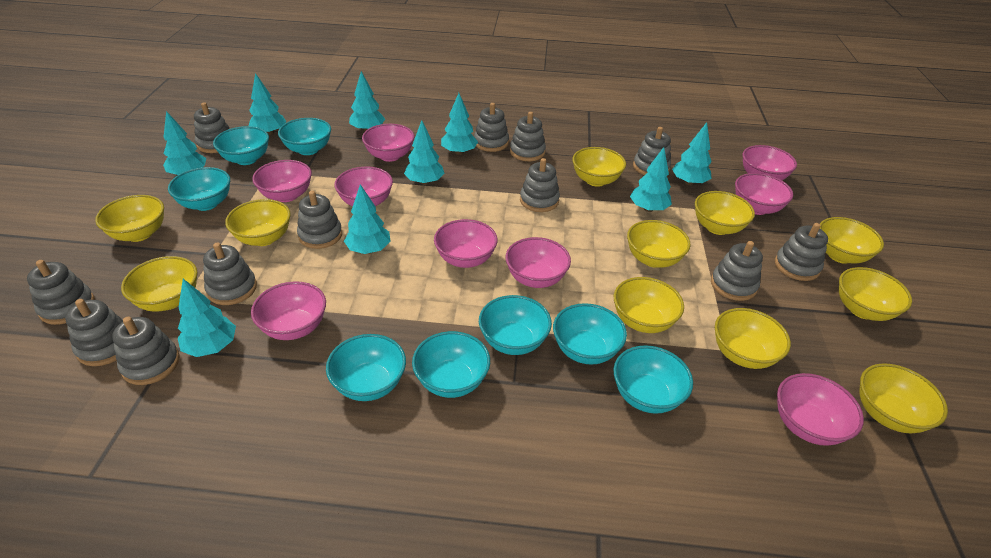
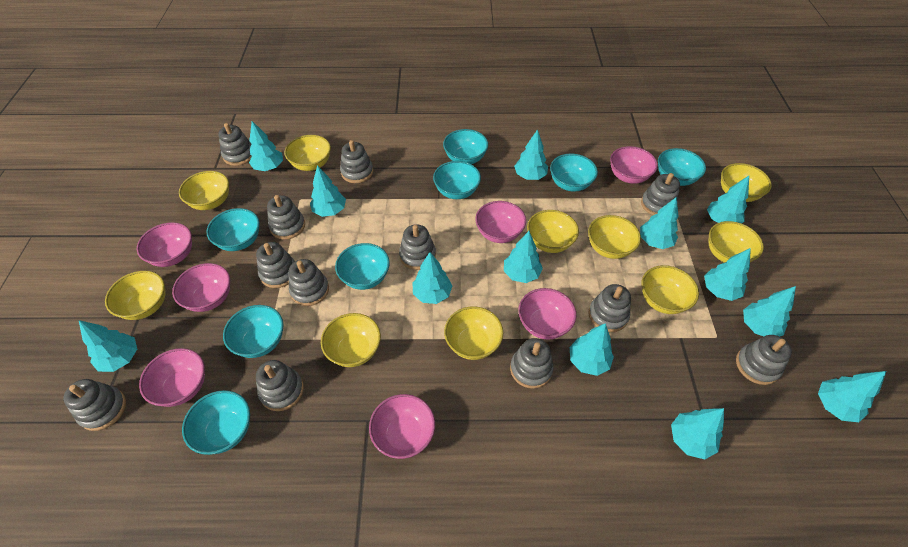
pink bowl: 9 -> 7
turquoise tree: 9 -> 13
yellow bowl: 11 -> 10

